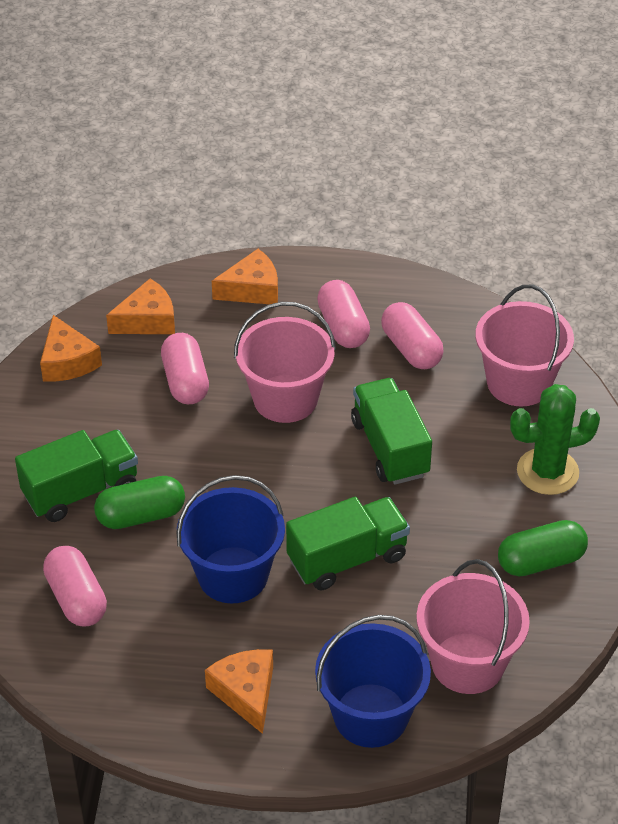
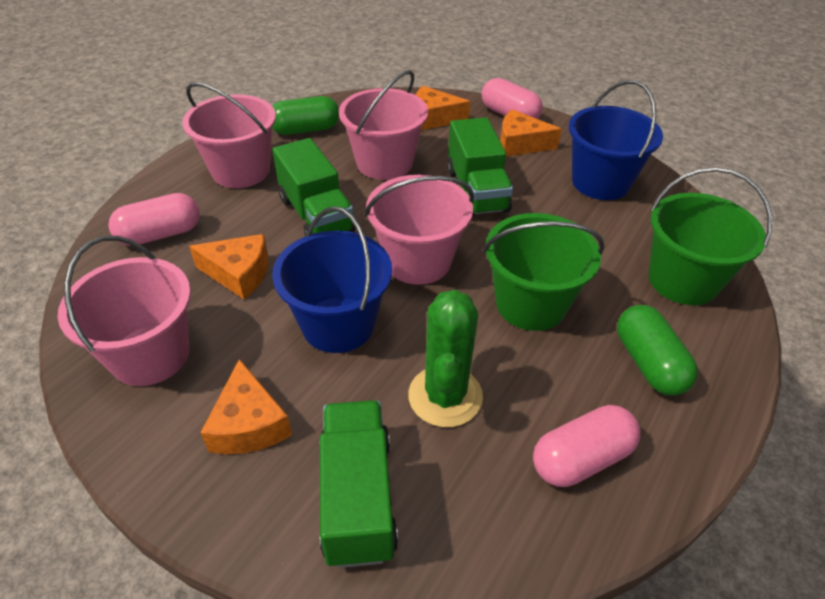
green bucket: 0 -> 2
pink bucket: 3 -> 4
pink capsule: 4 -> 3

